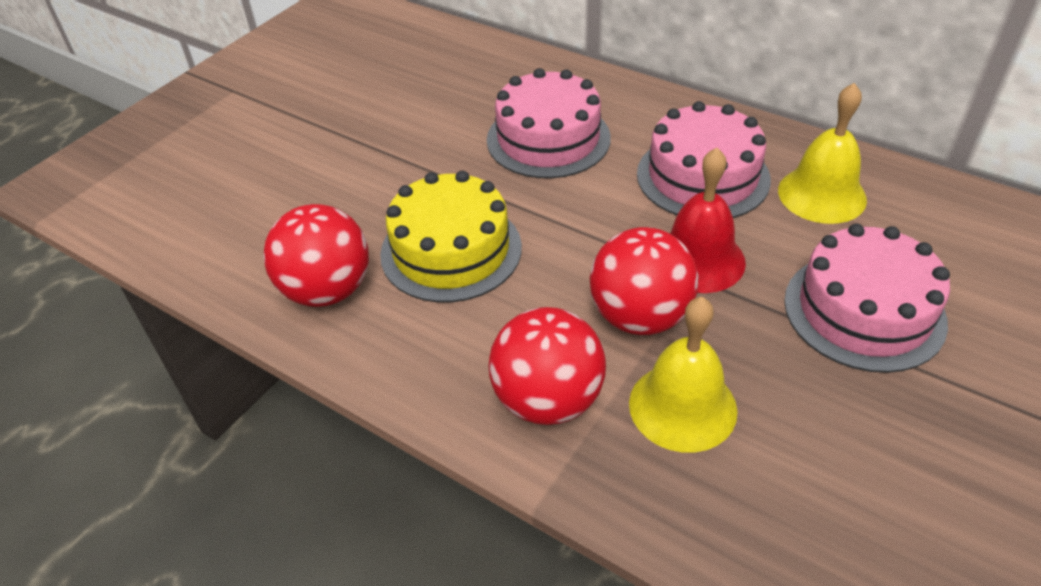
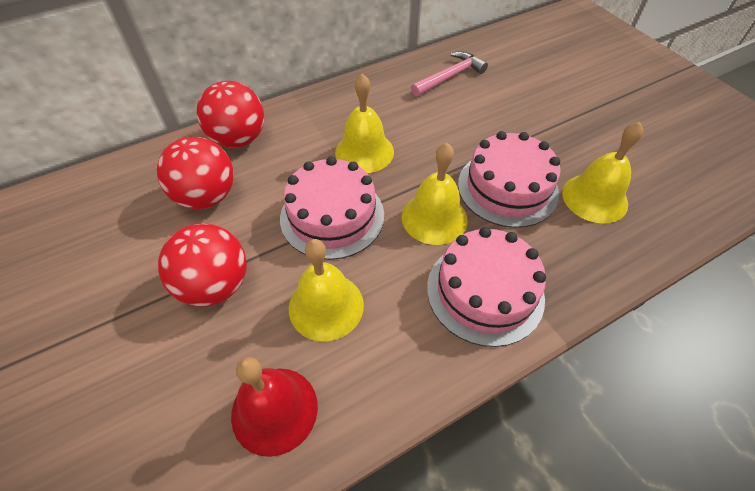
pink hammer: 0 -> 1
yellow bell: 2 -> 4
yellow cake: 1 -> 0

